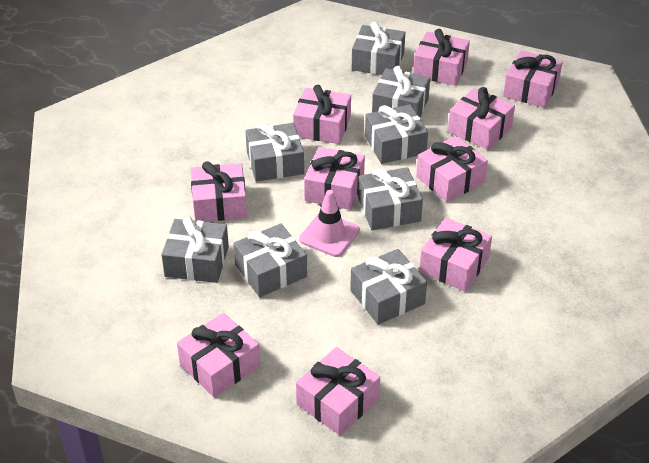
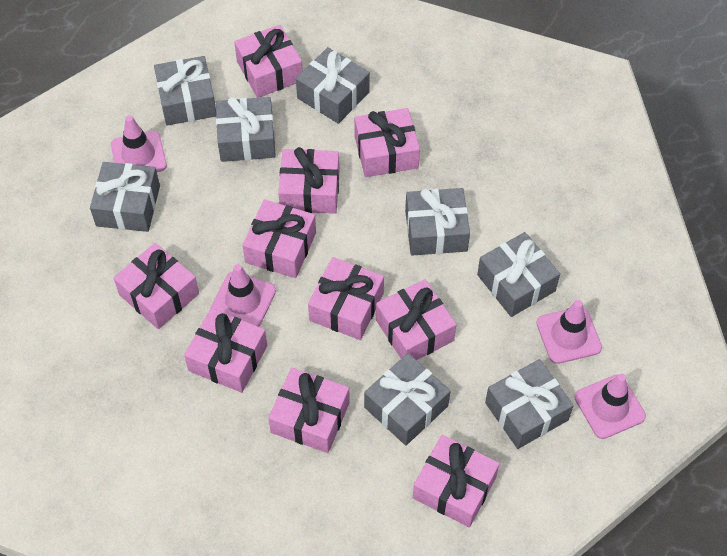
pink traffic cone: 1 -> 4

